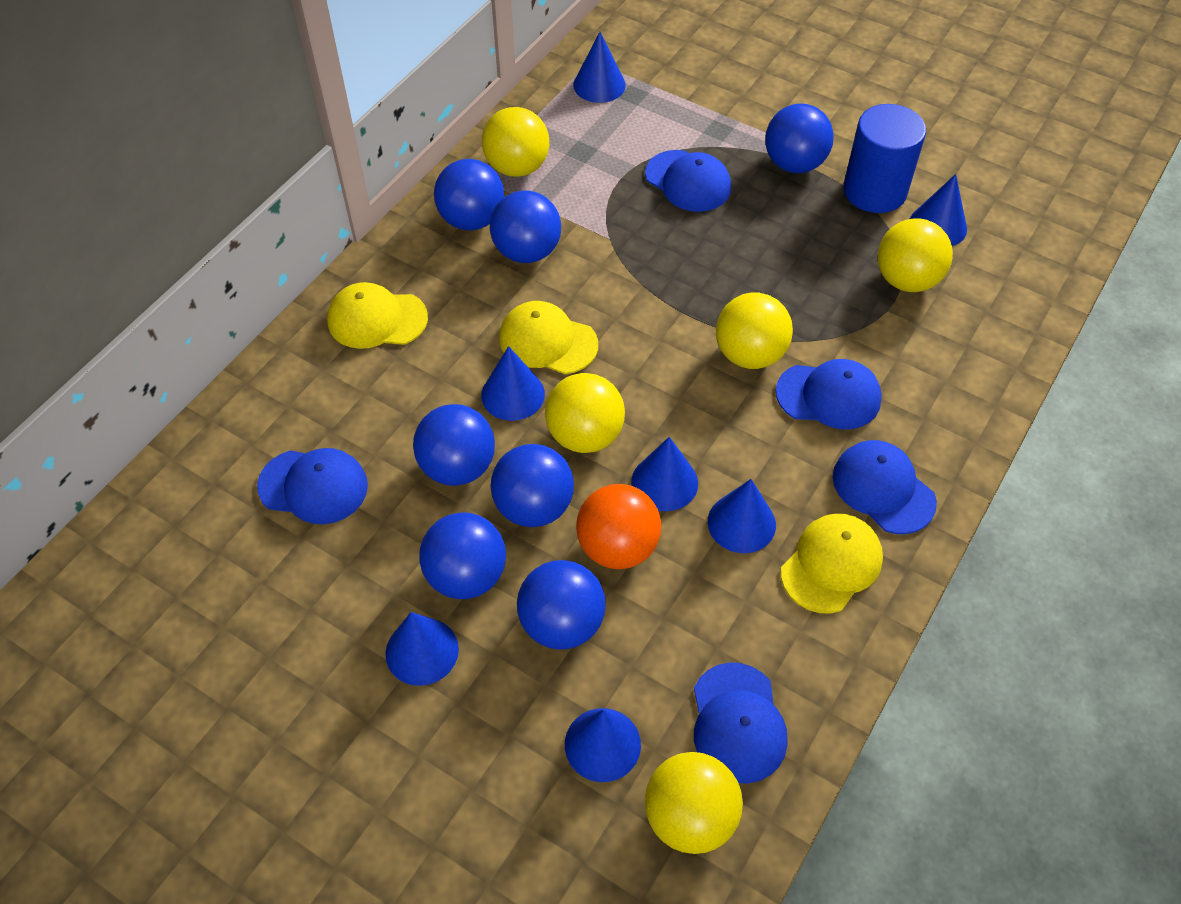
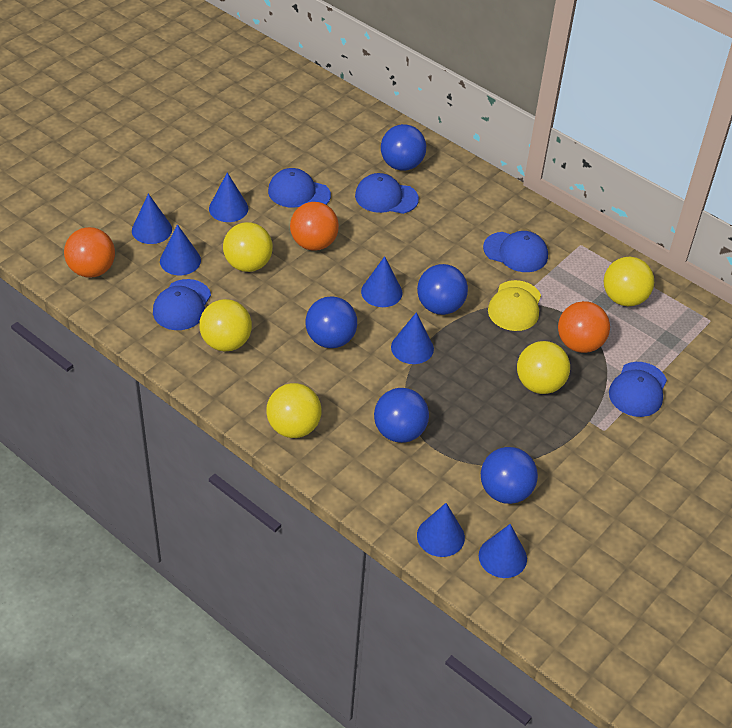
blue ball: 7 -> 5
blue cylinder: 1 -> 0
orange ball: 1 -> 3
yellow cap: 3 -> 1

